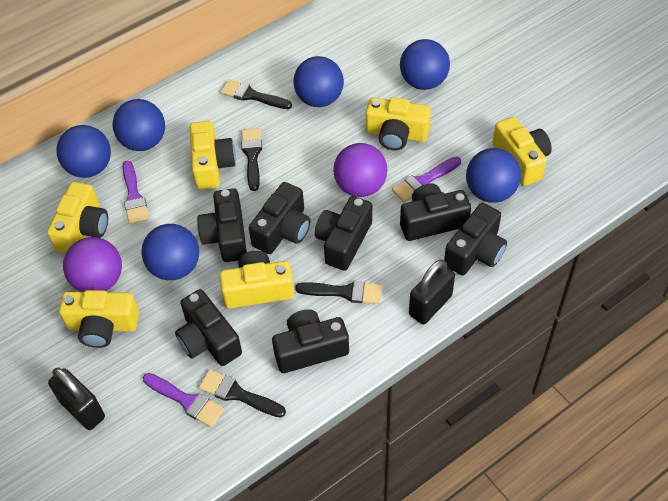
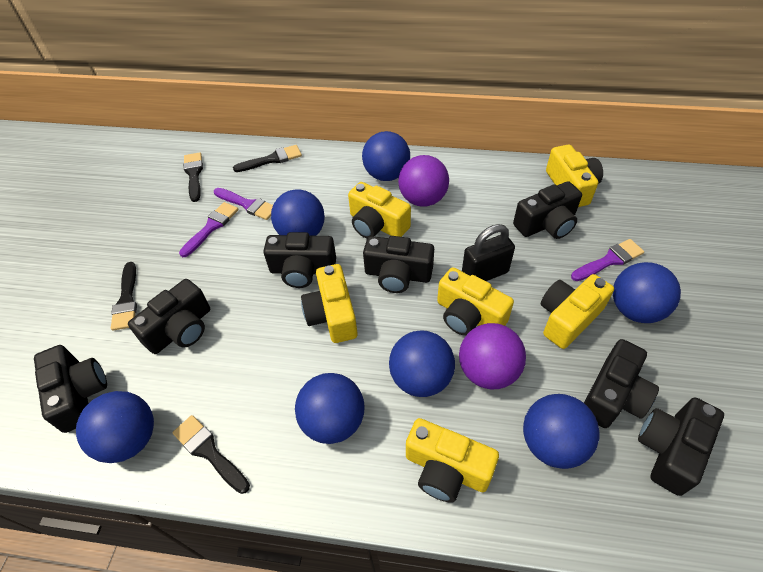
black padlock: 2 -> 1
blue ball: 6 -> 7

